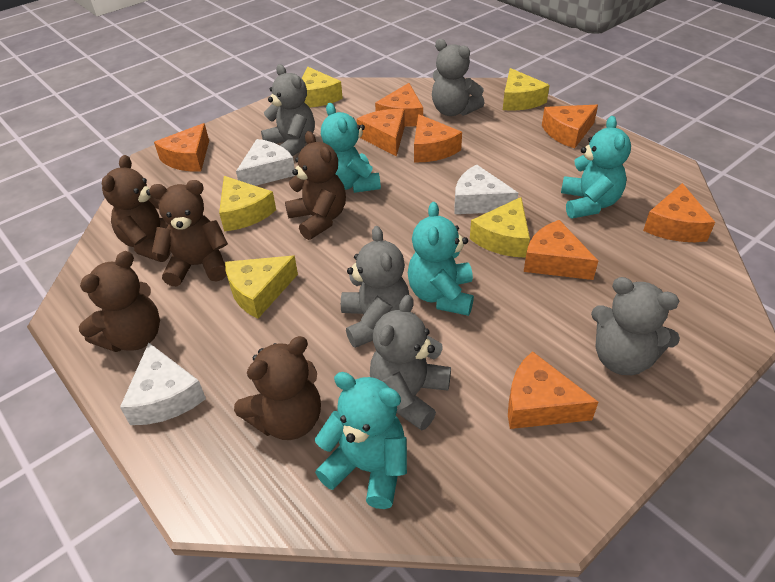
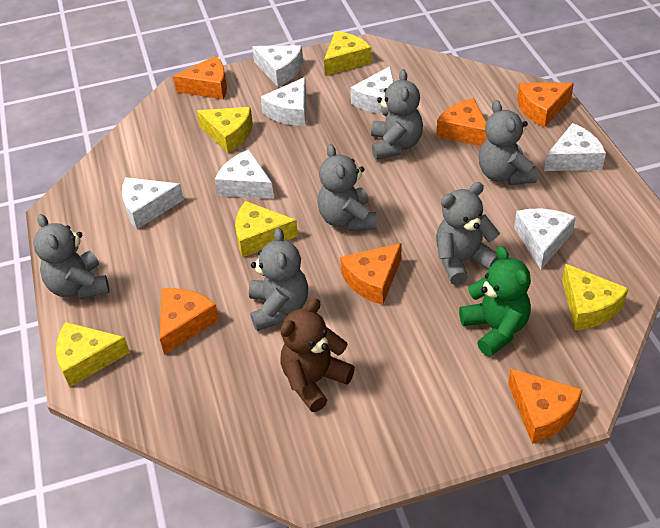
brown teddy bear: 5 -> 1
green teddy bear: 0 -> 1
grey teddy bear: 5 -> 6
orange cheese: 8 -> 6
turquoise teddy bear: 4 -> 0
white cheese: 3 -> 7

